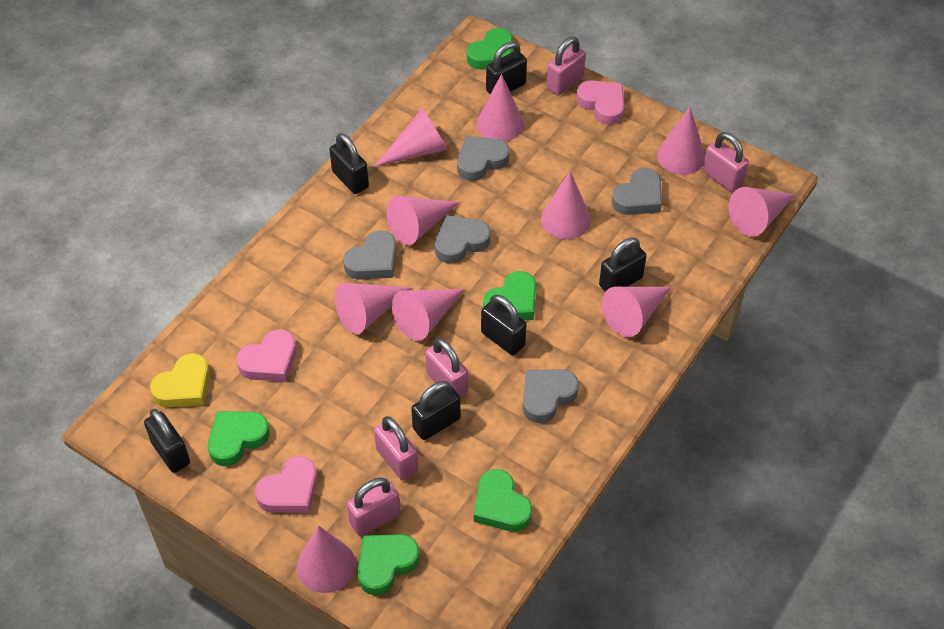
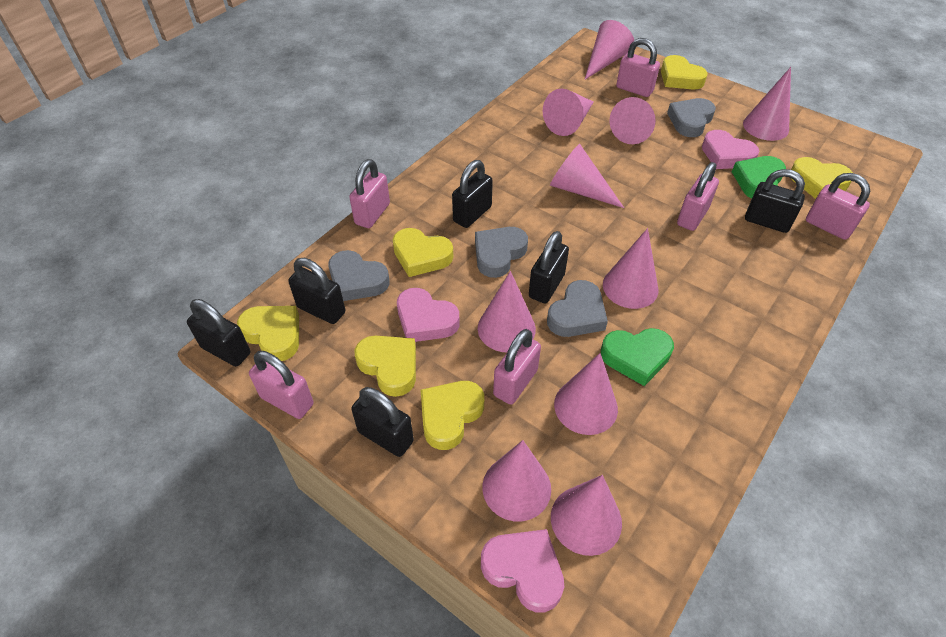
green heart: 5 -> 2
grey heart: 5 -> 4
pink padlock: 5 -> 6
yellow heart: 1 -> 6

